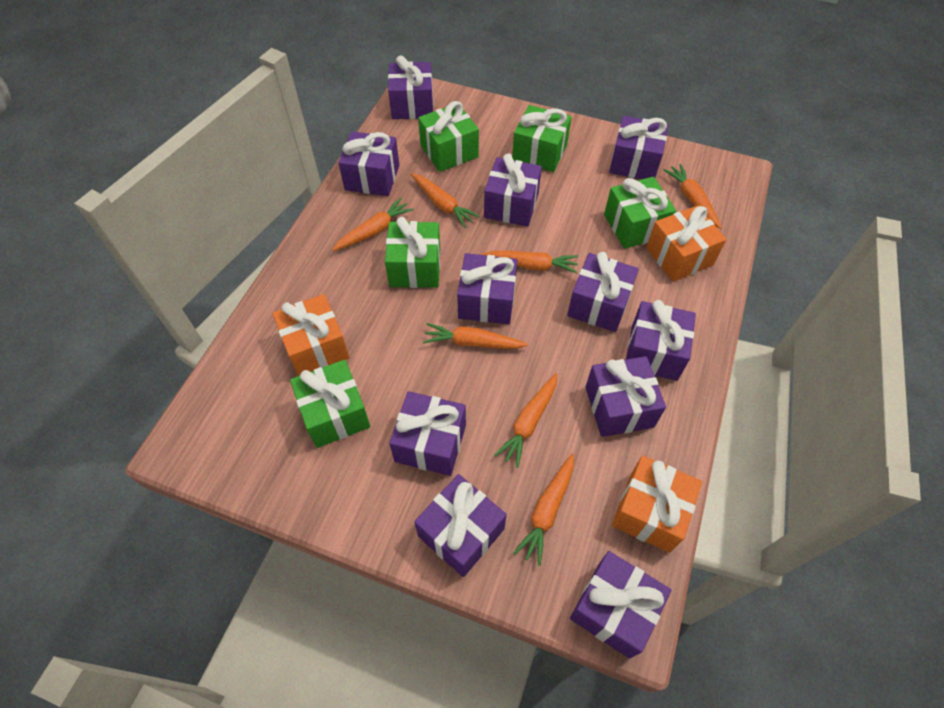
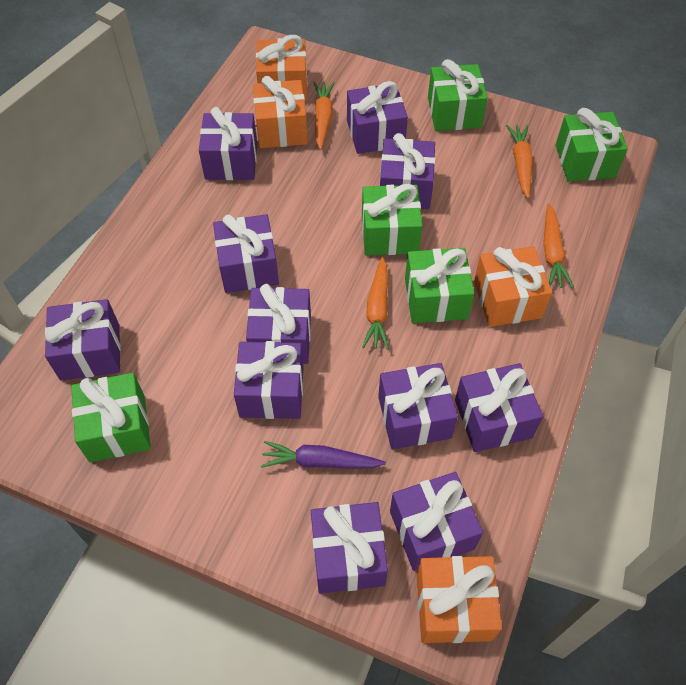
orange carrot: 7 -> 4
orange gift: 3 -> 4
purple carrot: 0 -> 1

